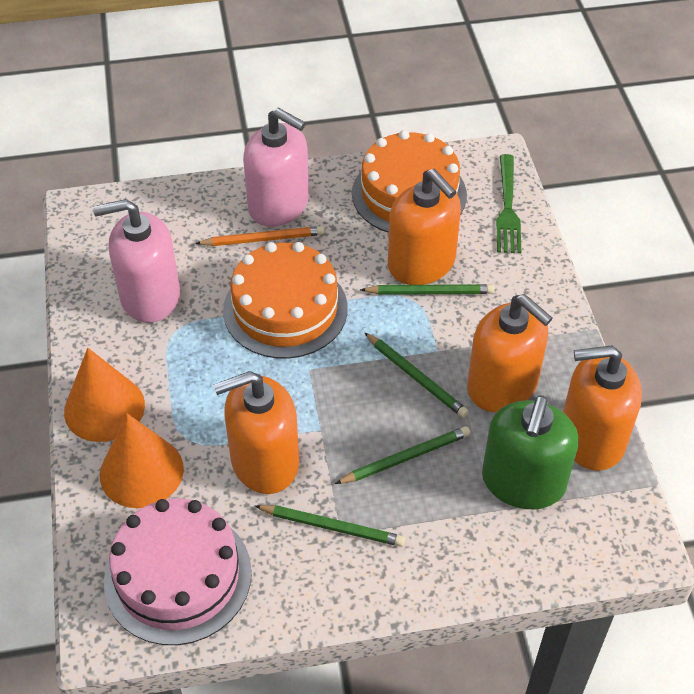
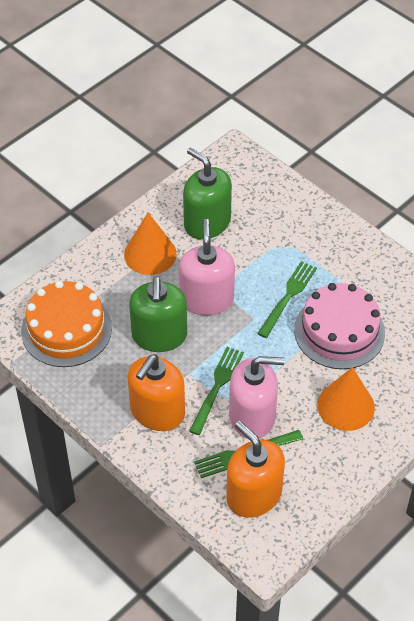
green fork: 1 -> 3
green pencil: 4 -> 0
green soap dispenser: 1 -> 2
orange cake: 2 -> 1
orange pencil: 1 -> 0
orange soap dispenser: 4 -> 2

